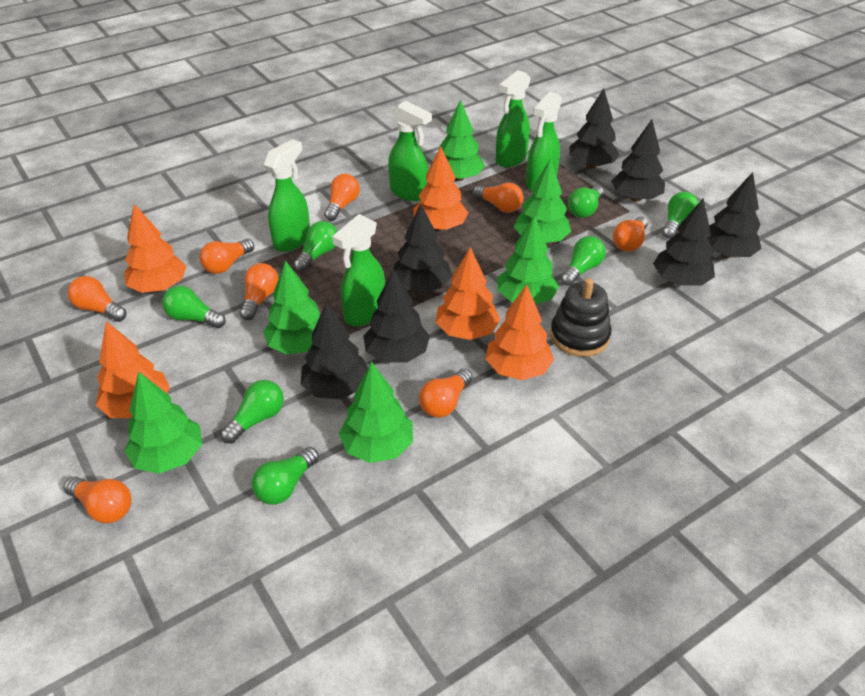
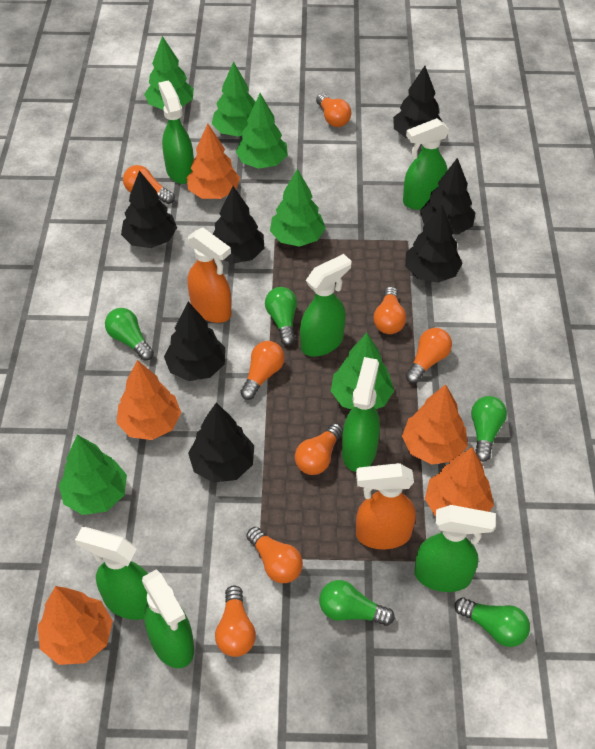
black stacking toy: 1 -> 0
green light bulb: 7 -> 5
green spray bottle: 5 -> 7
orange spray bottle: 0 -> 2

